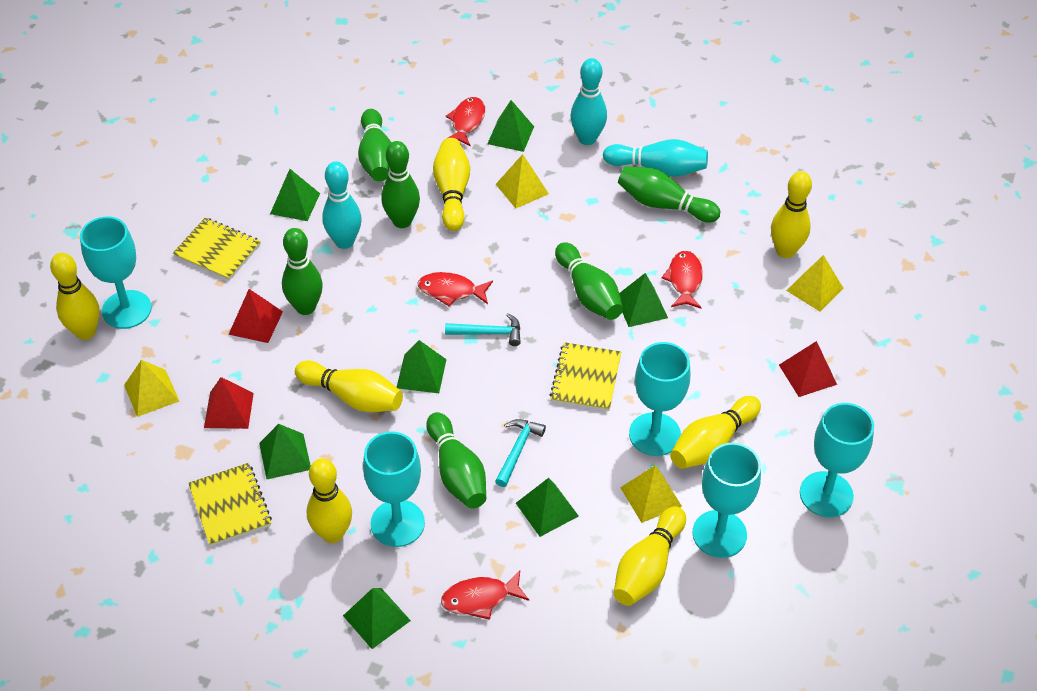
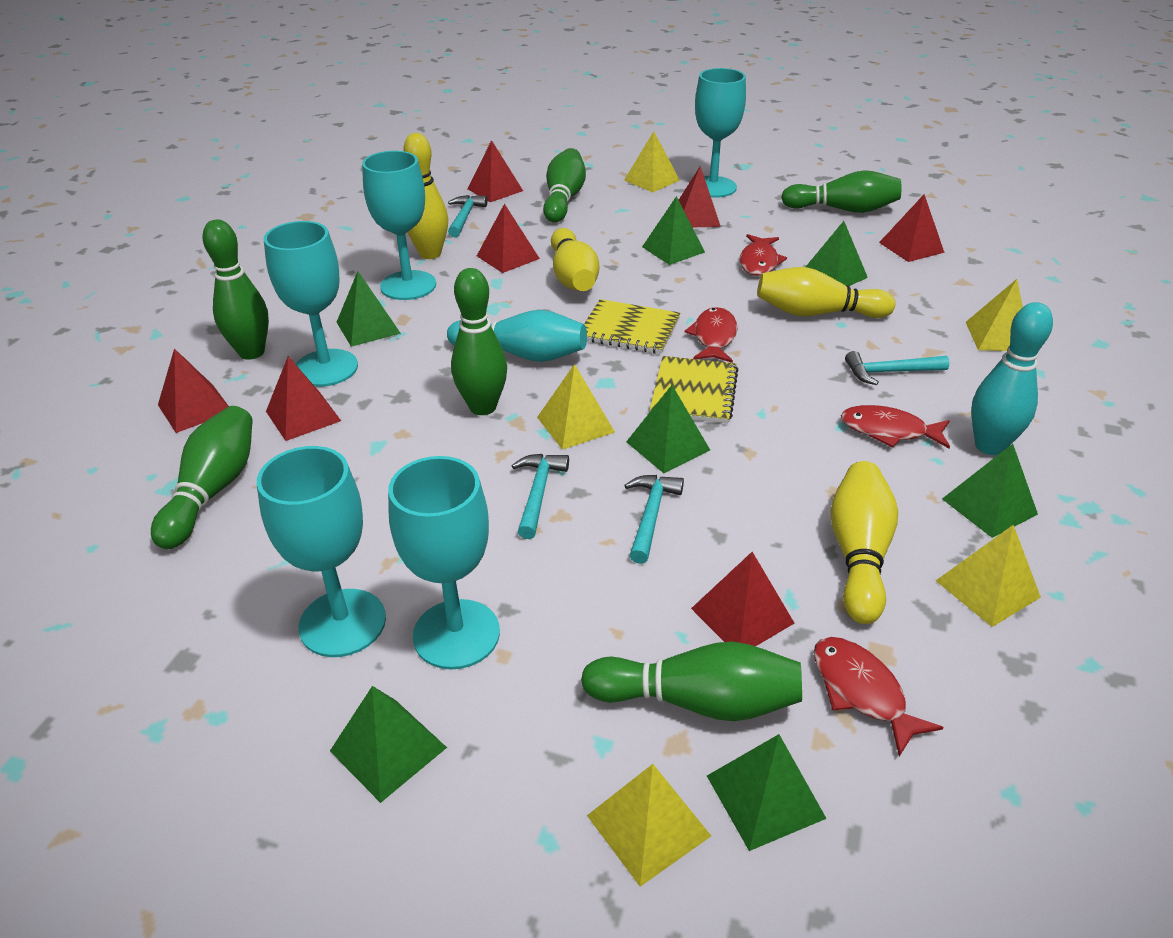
red pyramid: 3 -> 7
turquoise bowling pin: 3 -> 2
turquoise hammer: 2 -> 4
yellow bowling pin: 7 -> 4
yellow notebook: 3 -> 2
yellow pyramid: 4 -> 5

